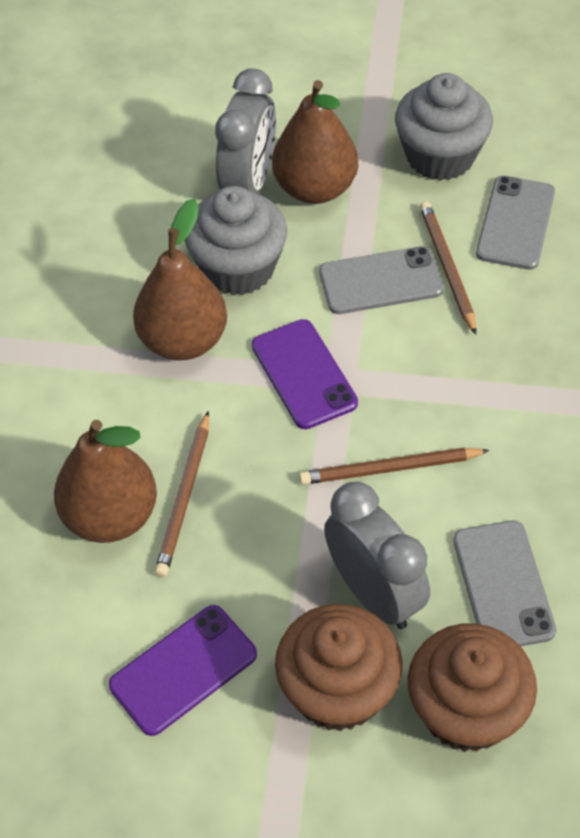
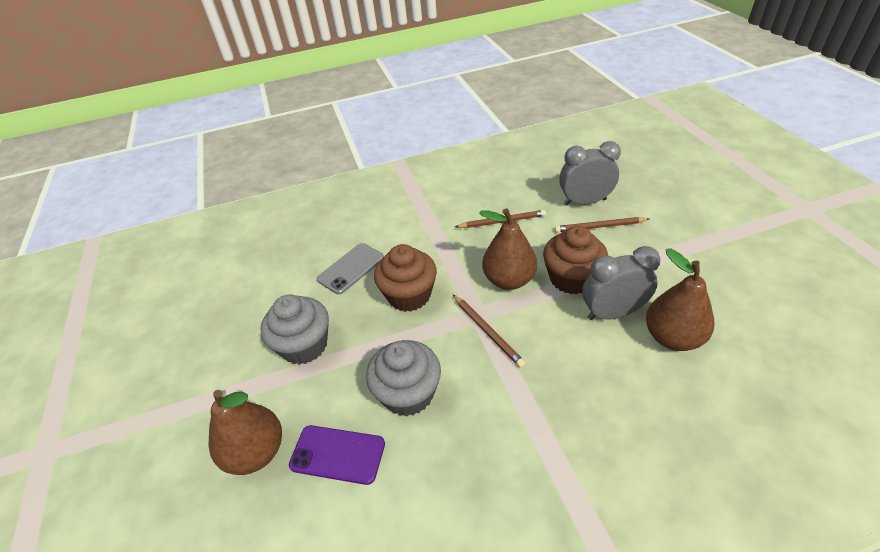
grey phone: 3 -> 1
purple phone: 2 -> 1

